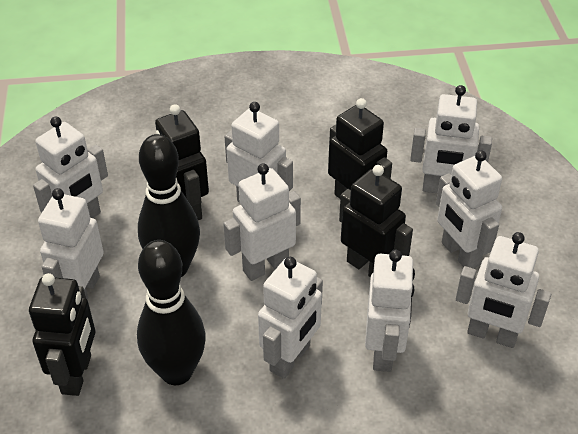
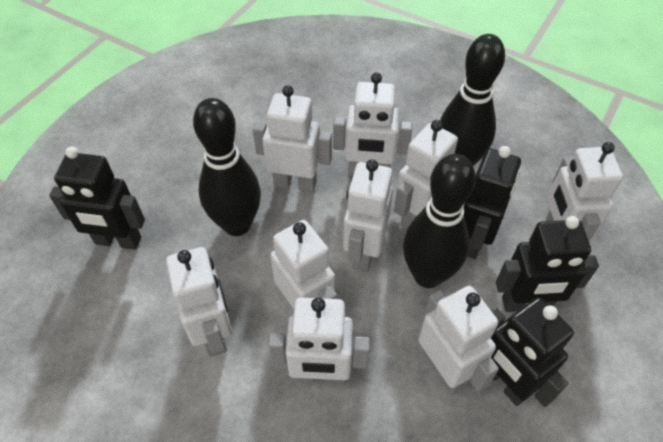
black bowling pin: 2 -> 3

